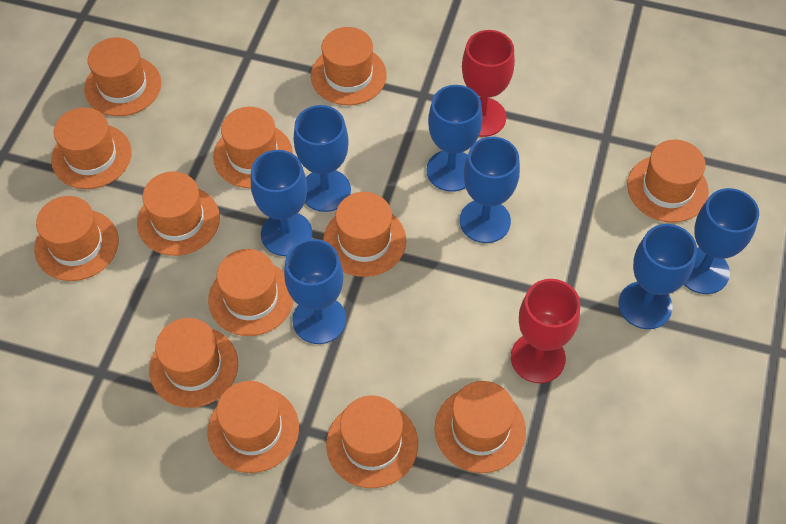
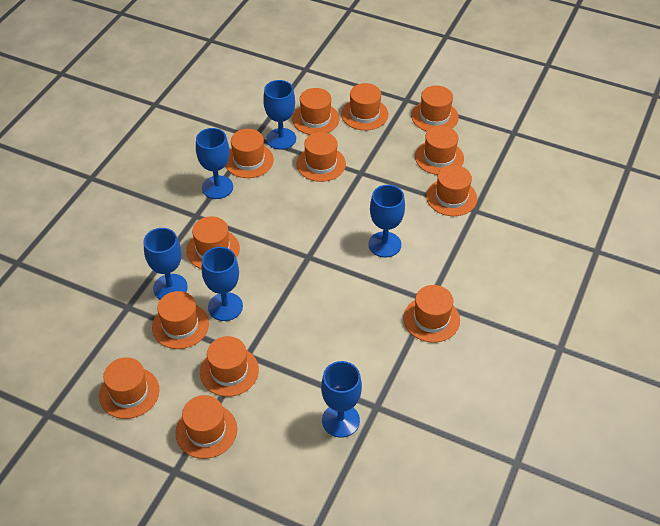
blue goblet: 7 -> 6
red goblet: 2 -> 0

